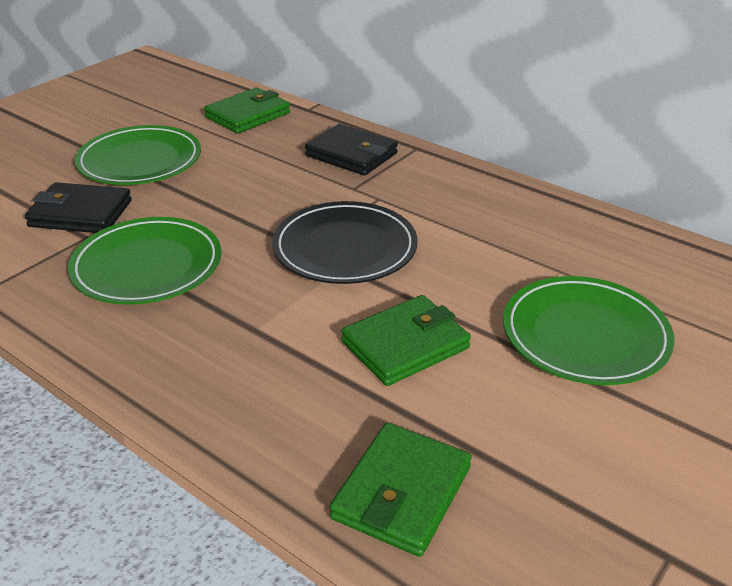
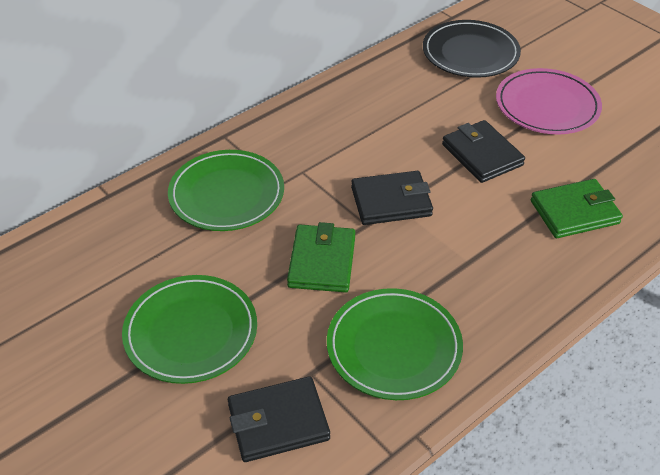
black wallet: 2 -> 3
green wallet: 3 -> 2
pink plate: 0 -> 1

